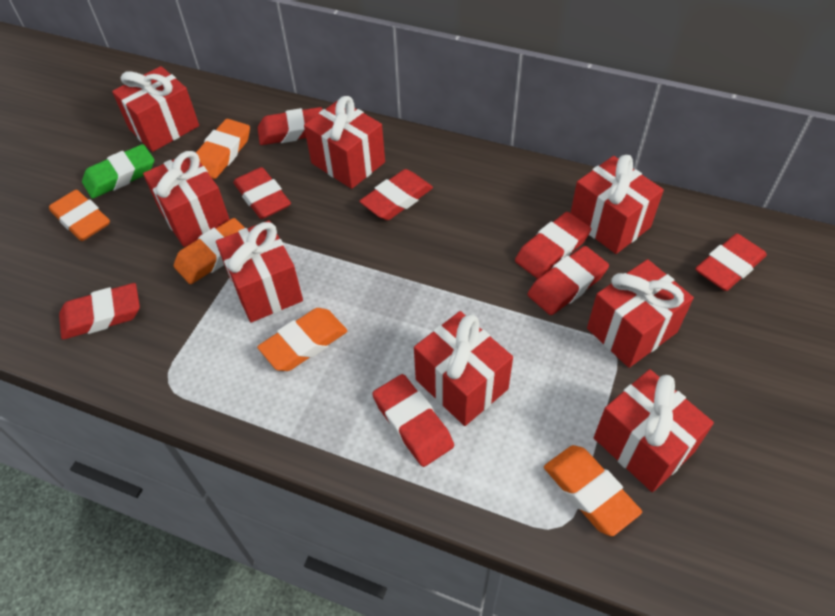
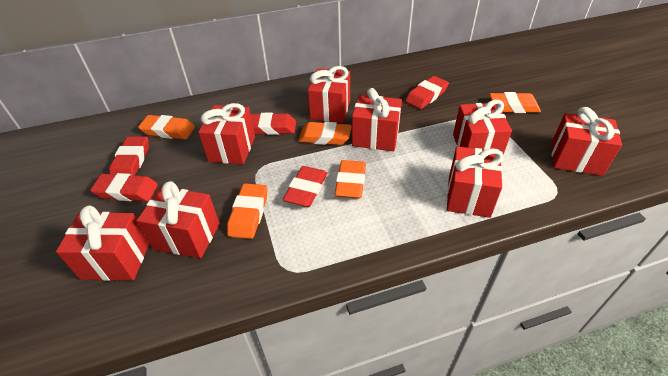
green eraser: 1 -> 0
red eraser: 8 -> 5

